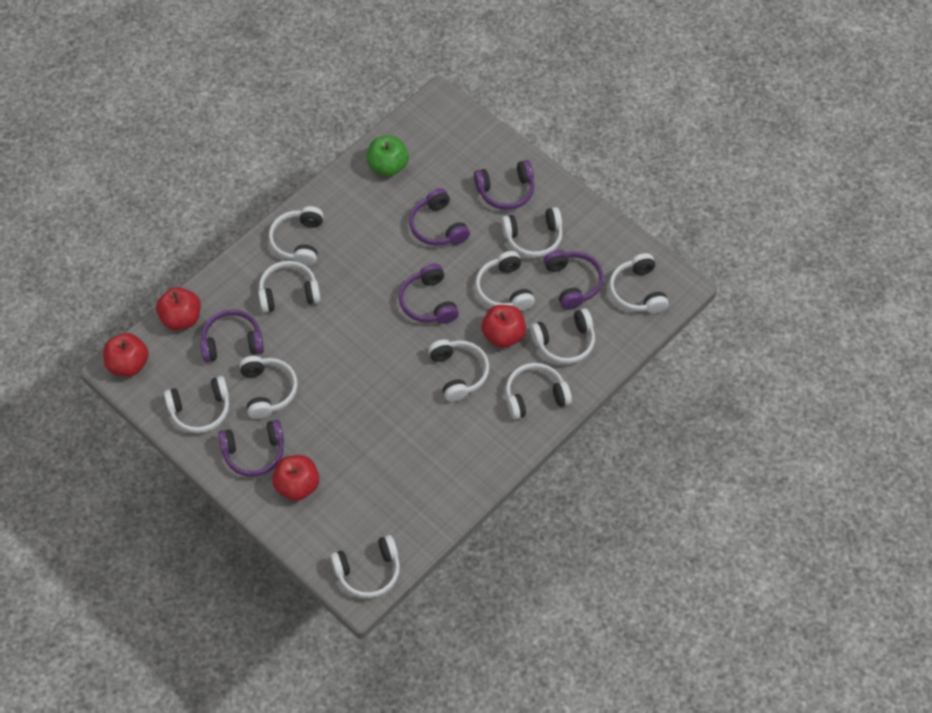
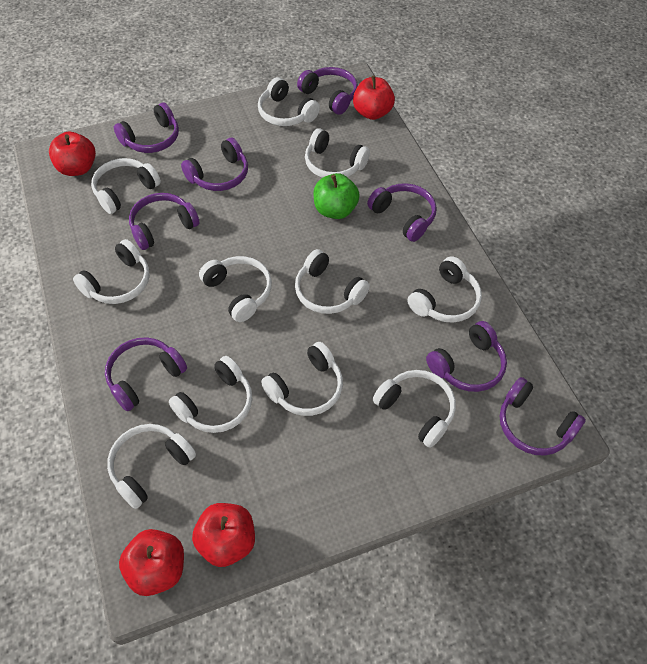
purple headphones: 6 -> 8

